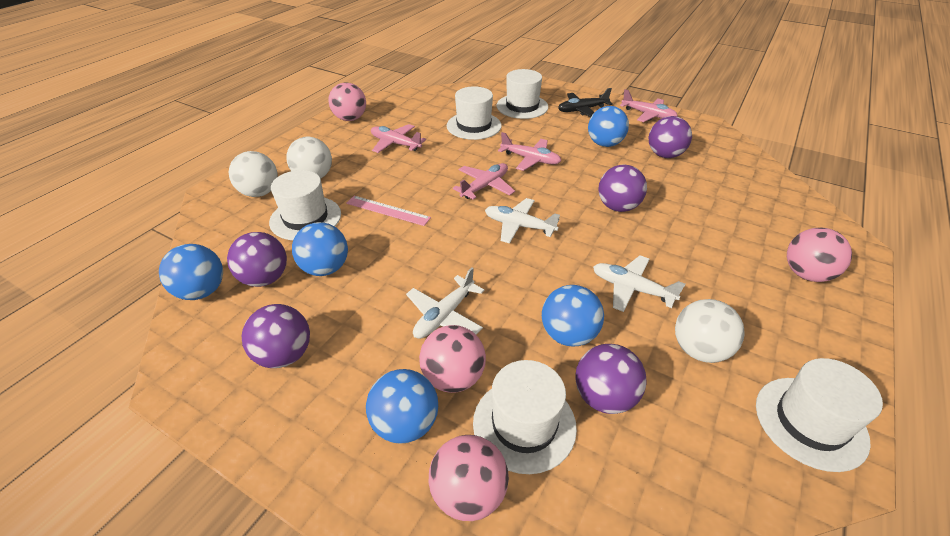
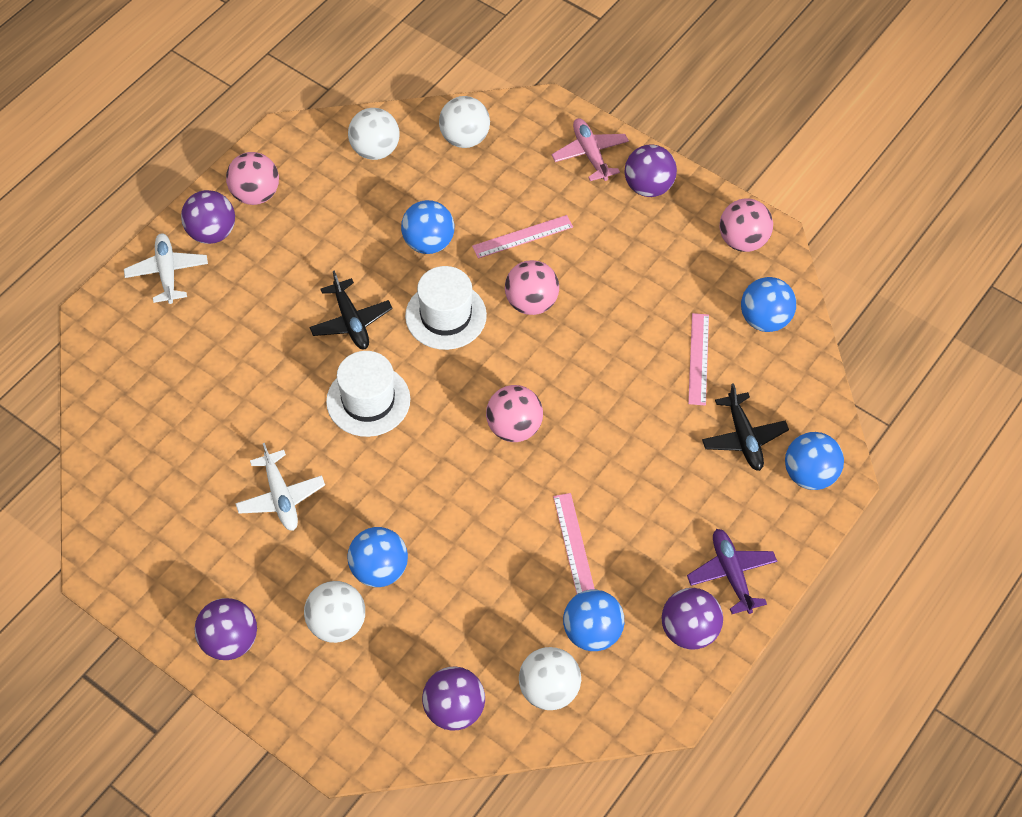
black plane: 1 -> 2
pink plane: 4 -> 1
pink ruler: 1 -> 3
purple plane: 0 -> 1
white ball: 3 -> 4
white hat: 5 -> 2
white plane: 3 -> 2

